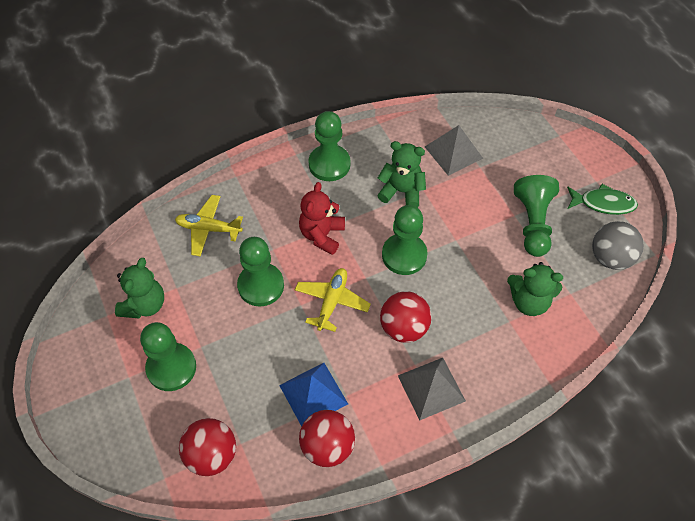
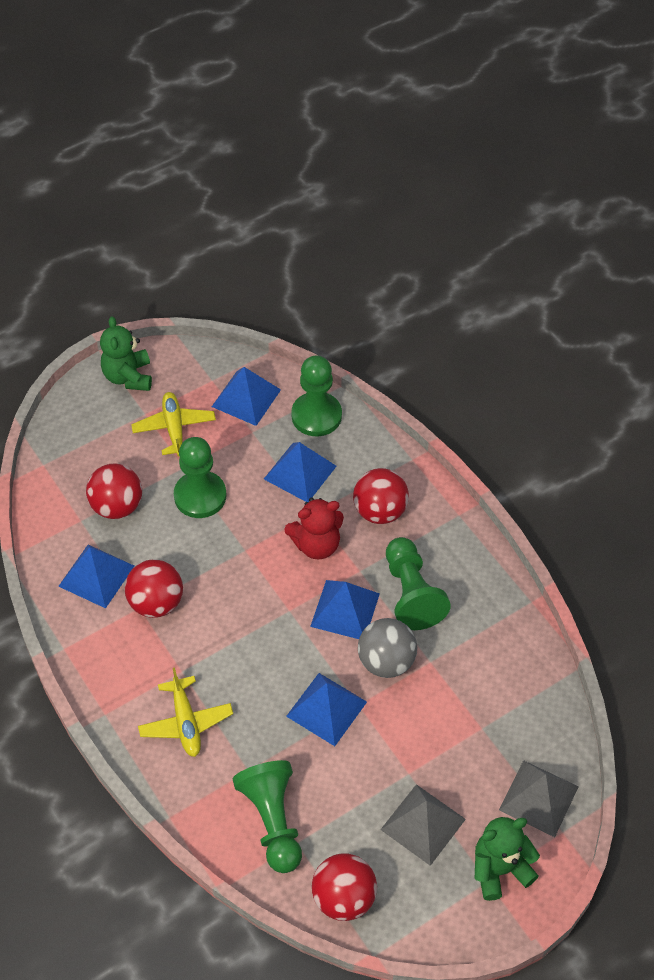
blue pyramid: 1 -> 5
green fish: 1 -> 0
green pawn: 5 -> 4
green teddy bear: 3 -> 2
red ball: 3 -> 4

